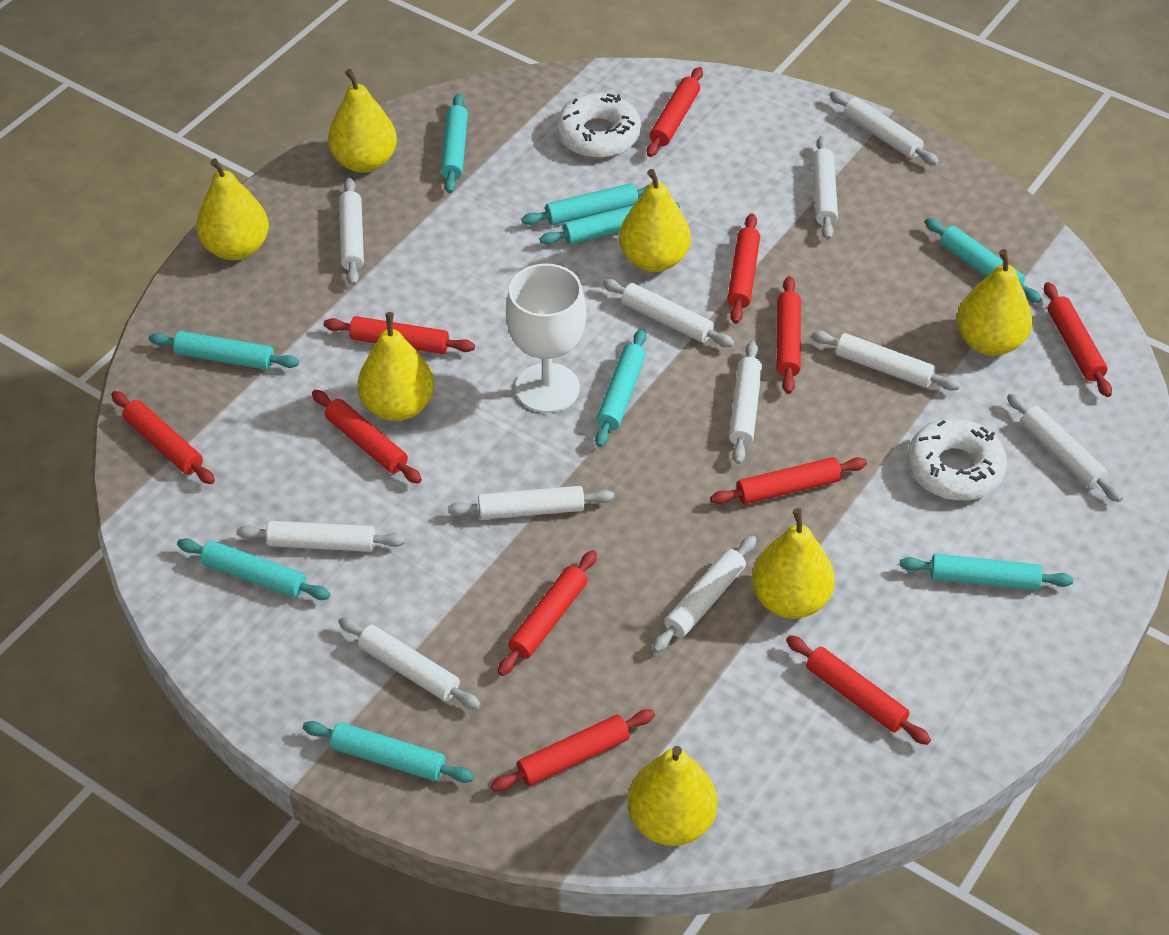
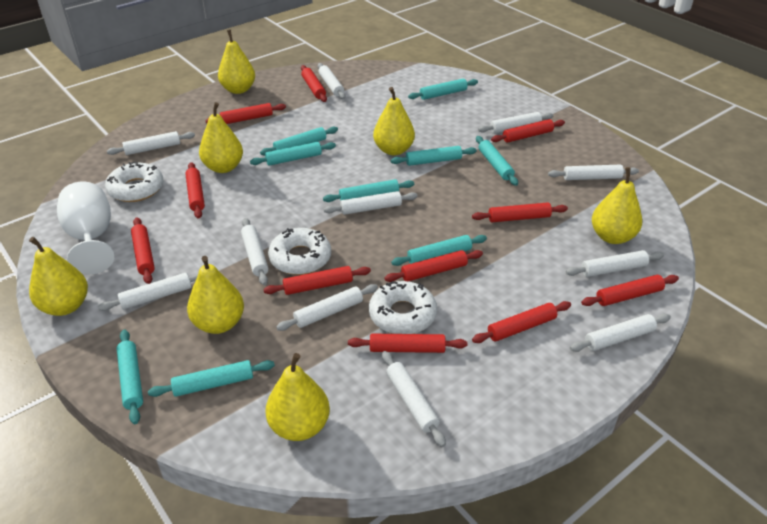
white donut: 2 -> 3

